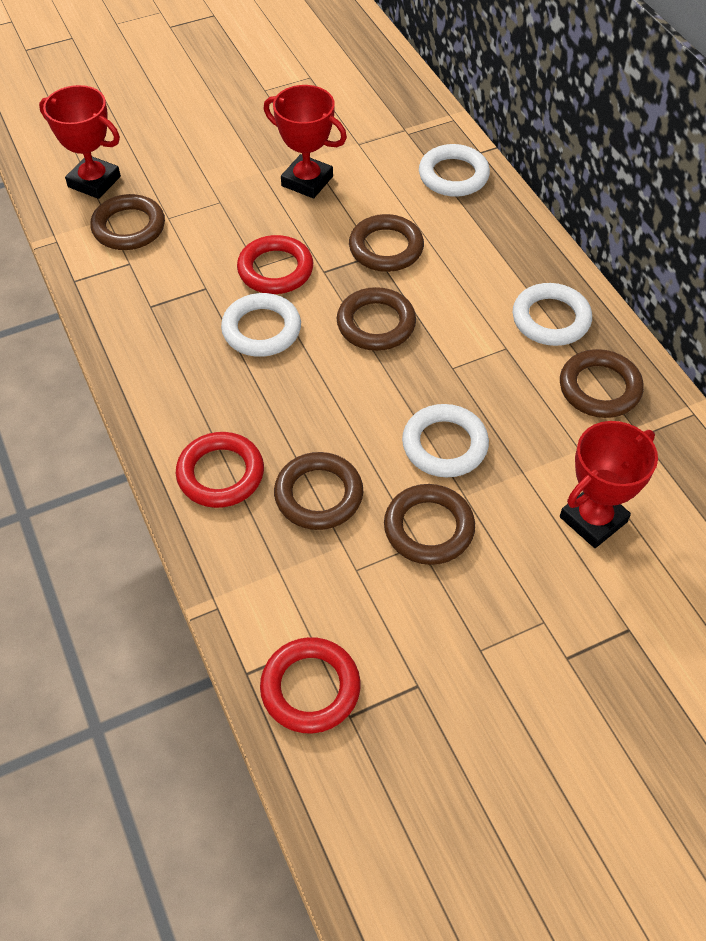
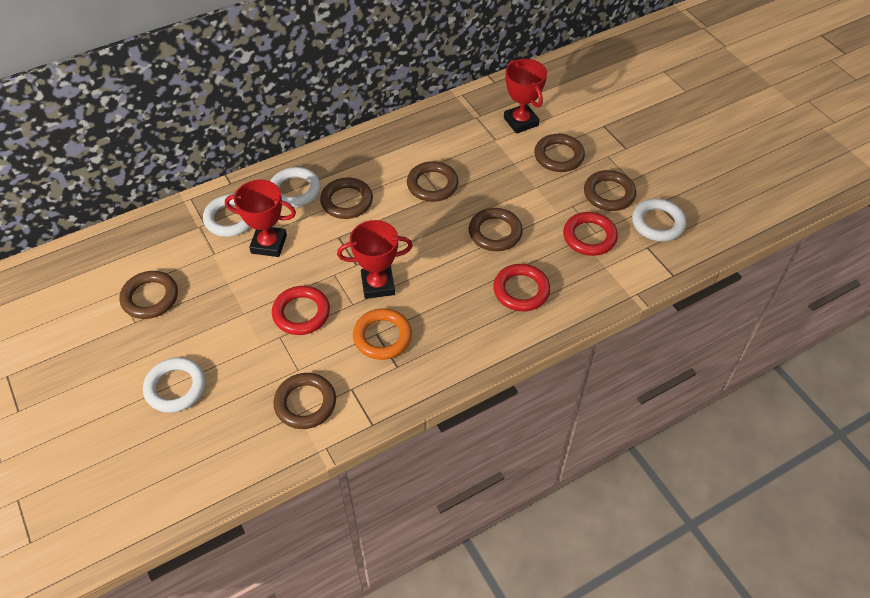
brown ring: 6 -> 7
orange ring: 0 -> 1

